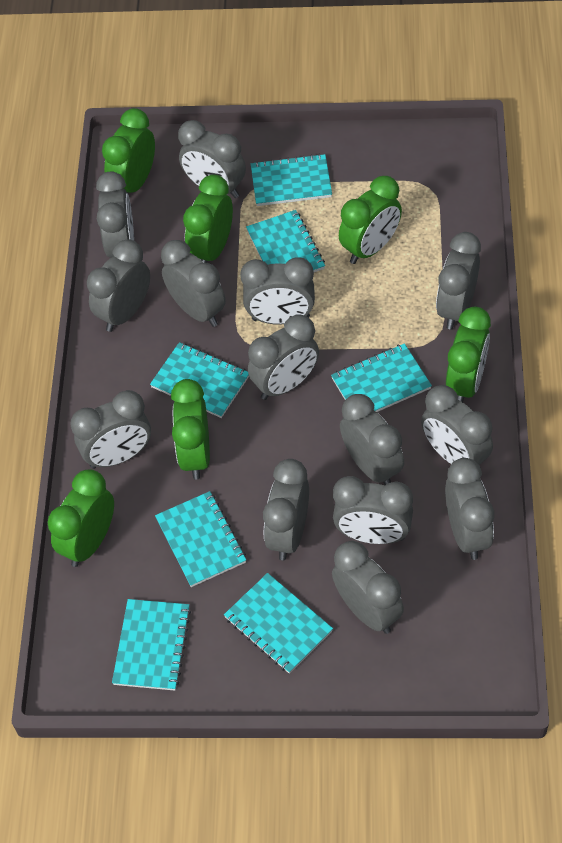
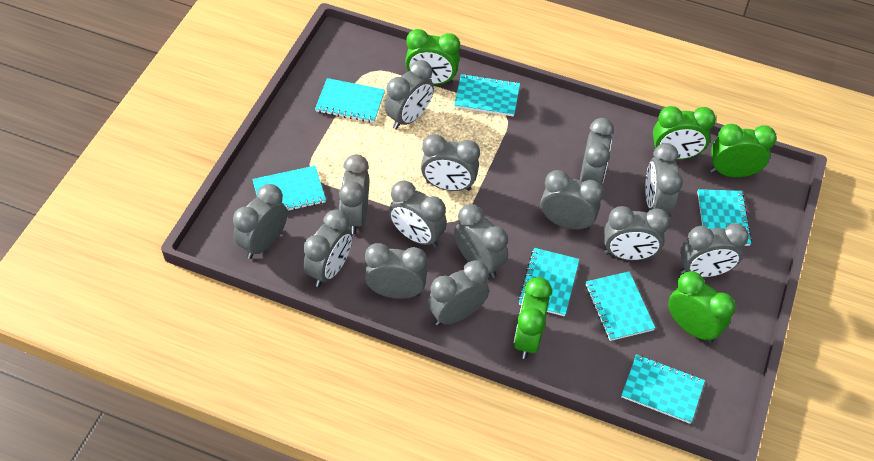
green clock: 6 -> 5

